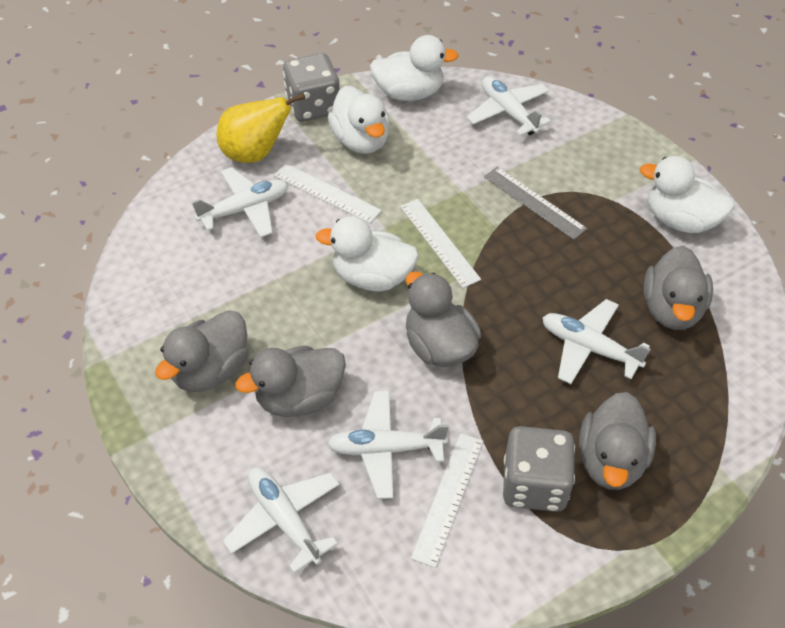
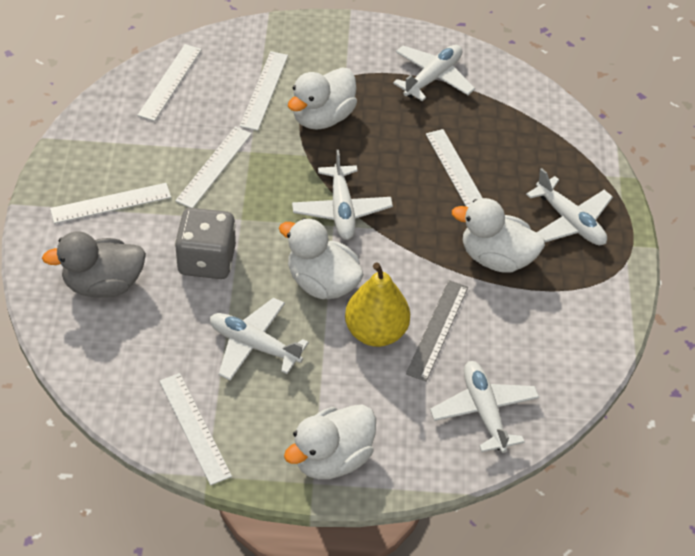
grey dice: 2 -> 1
grey duck: 5 -> 1
white ruler: 3 -> 6

